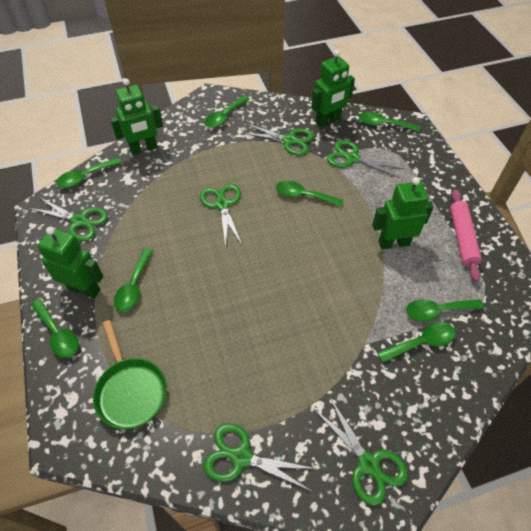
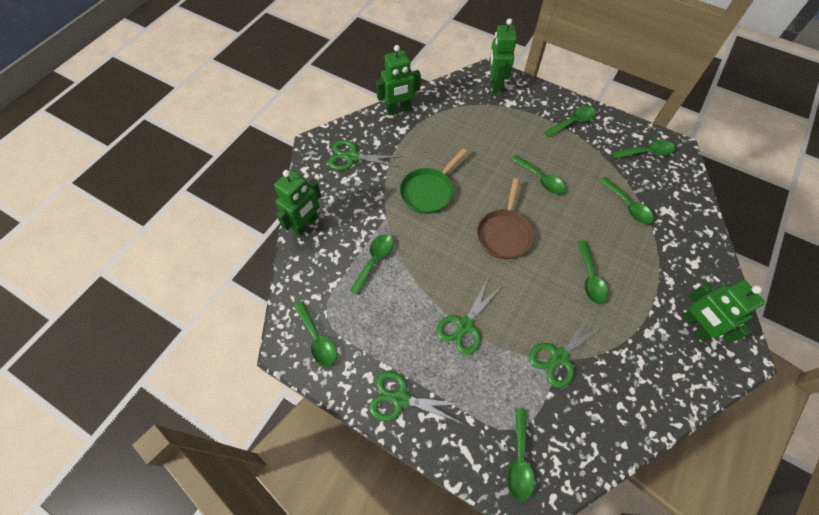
brown pan: 0 -> 1
green scissors: 6 -> 4
pink rolling pin: 1 -> 0

